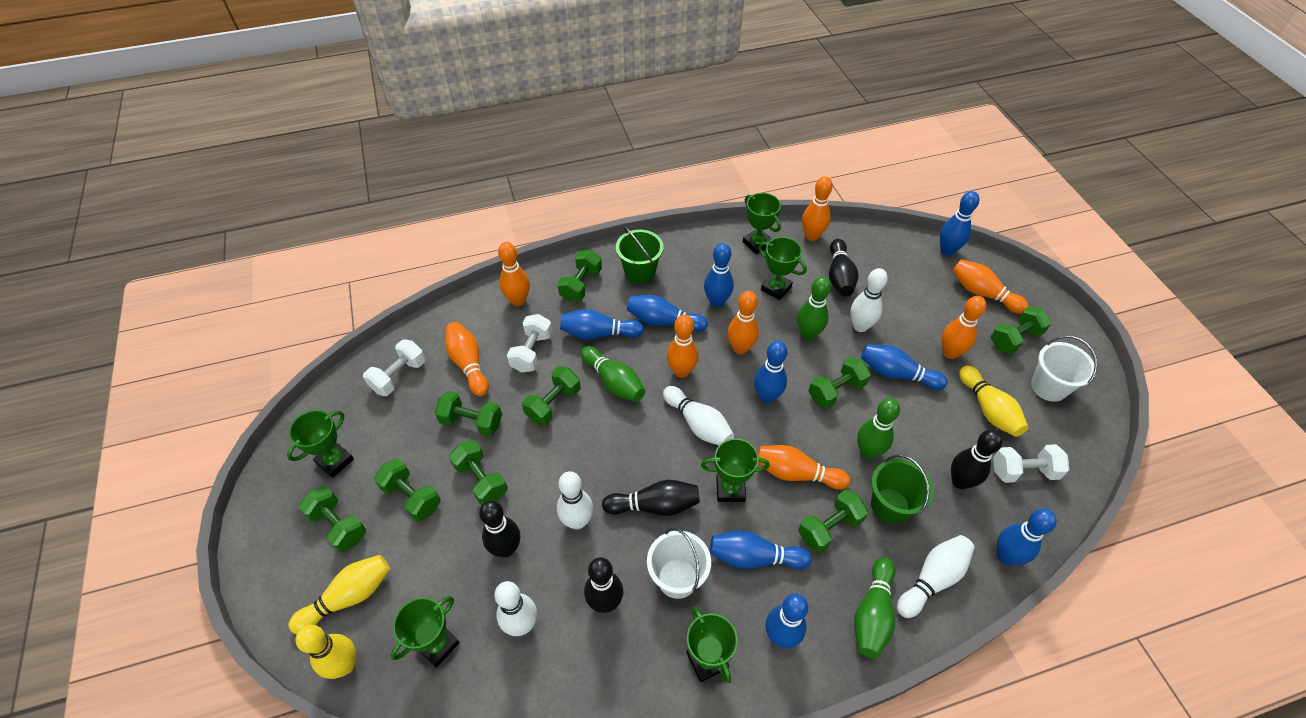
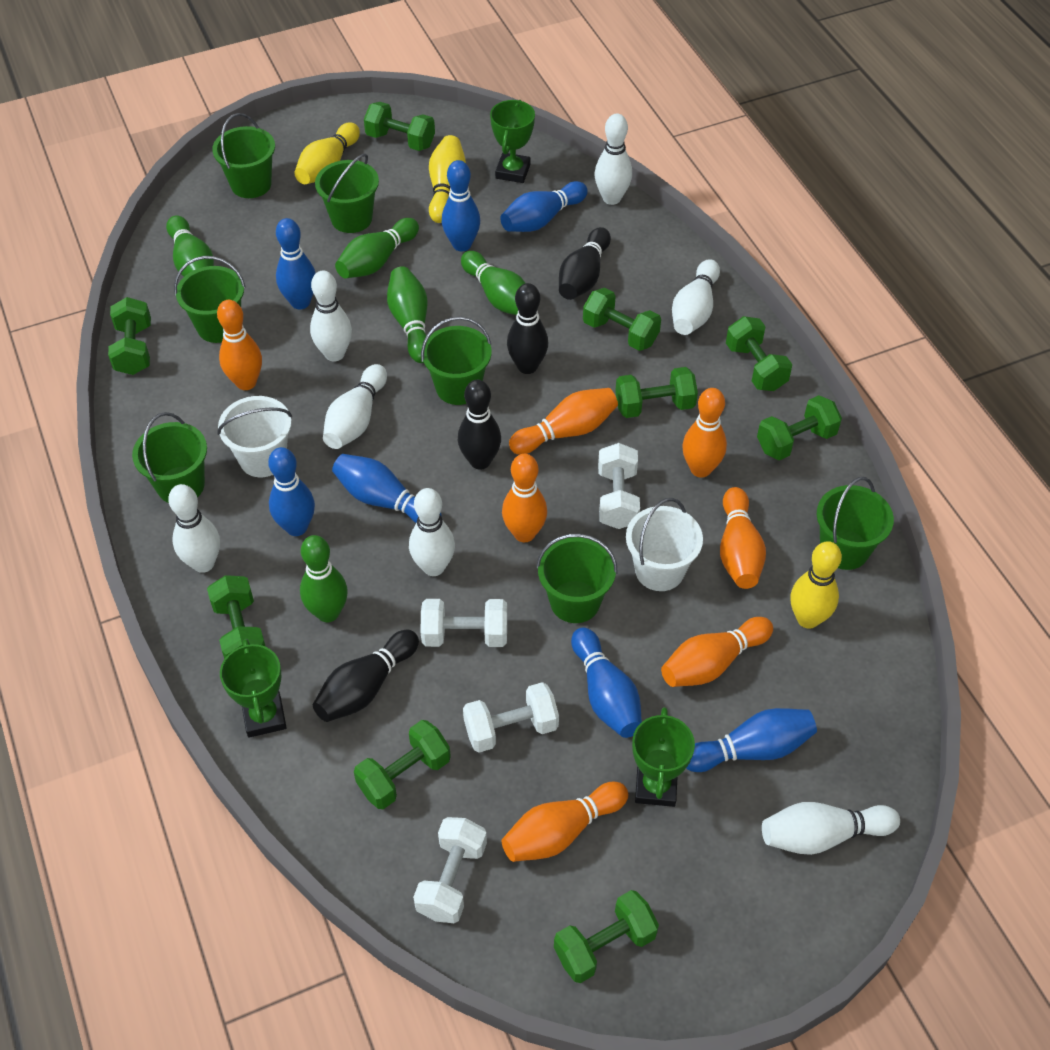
black bowling pin: 5 -> 4
blue bowling pin: 9 -> 7
green bowling pin: 4 -> 5
green bucket: 2 -> 7
green trophy: 6 -> 3
orange bowling pin: 8 -> 7
white bowling pin: 5 -> 7
white dumbbell: 3 -> 4

